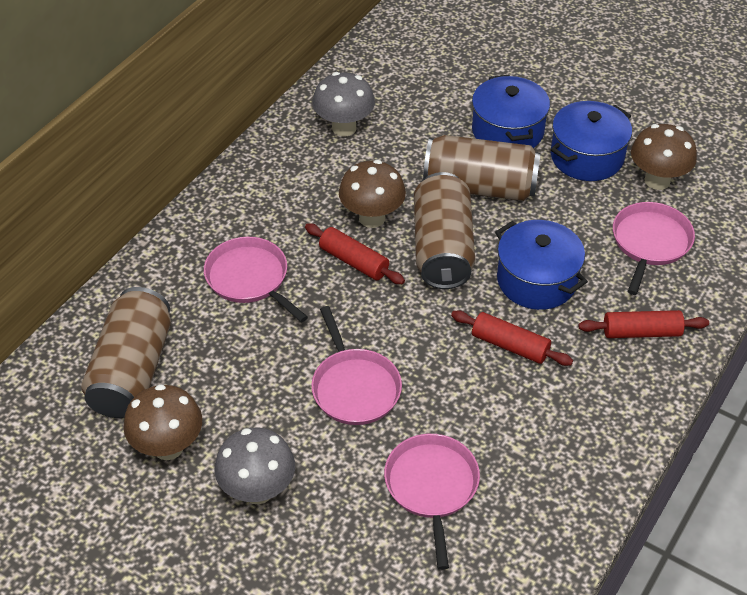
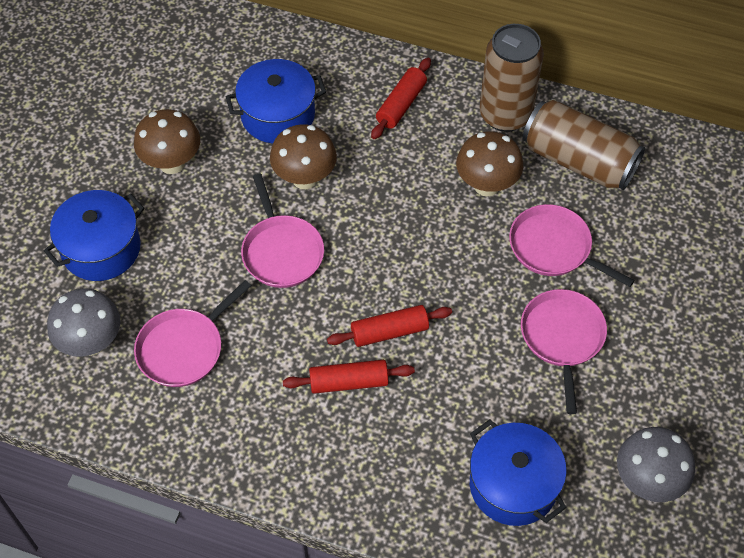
brown can: 3 -> 2

